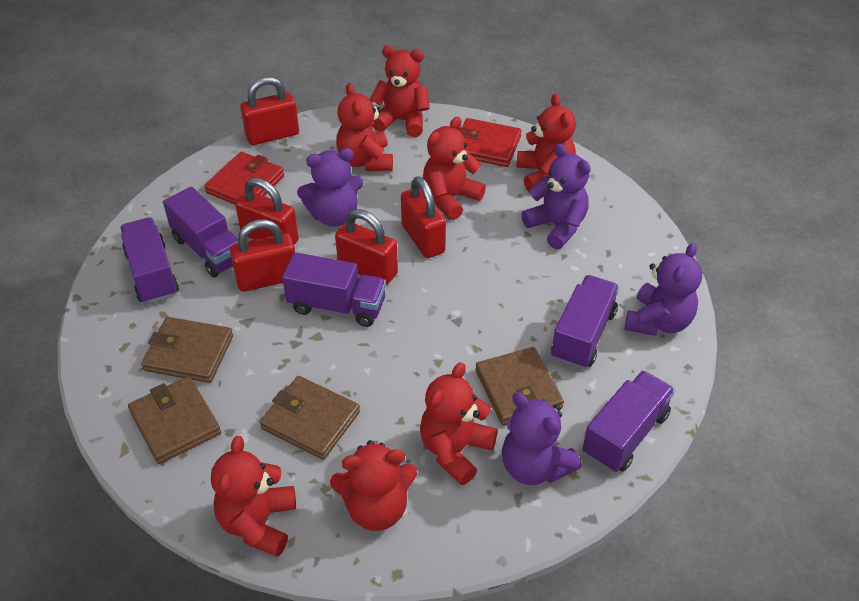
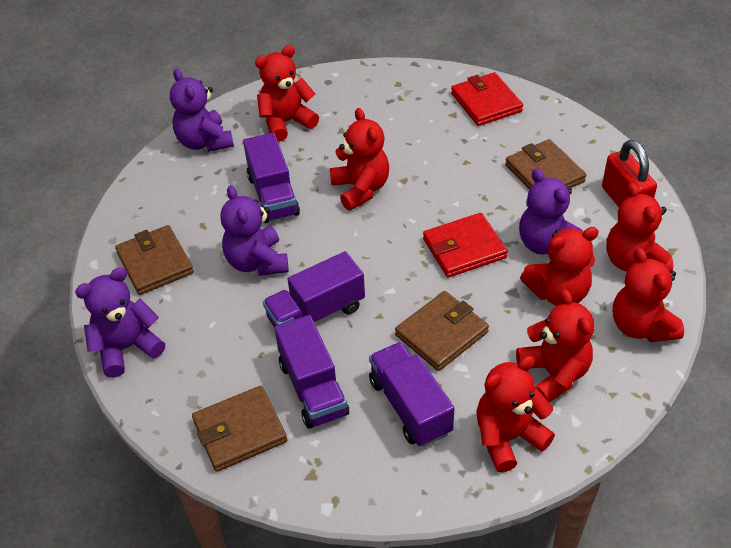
purple truck: 5 -> 4
red padlock: 5 -> 1

